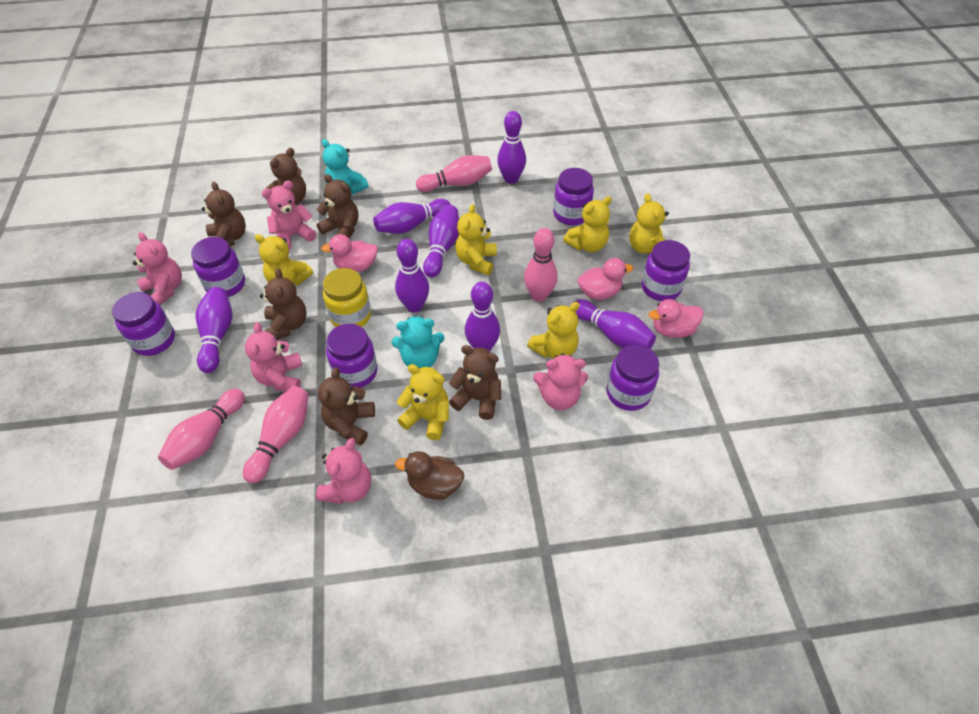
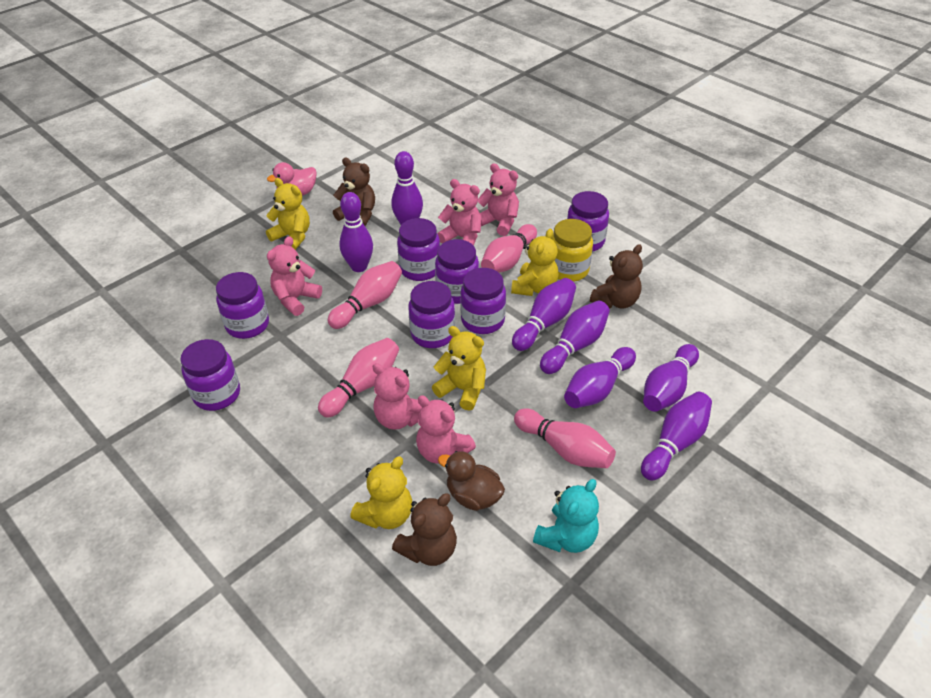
brown teddy bear: 6 -> 3
pink duck: 3 -> 1
purple jar: 6 -> 7
turquoise teddy bear: 2 -> 1
yellow teddy bear: 6 -> 4

